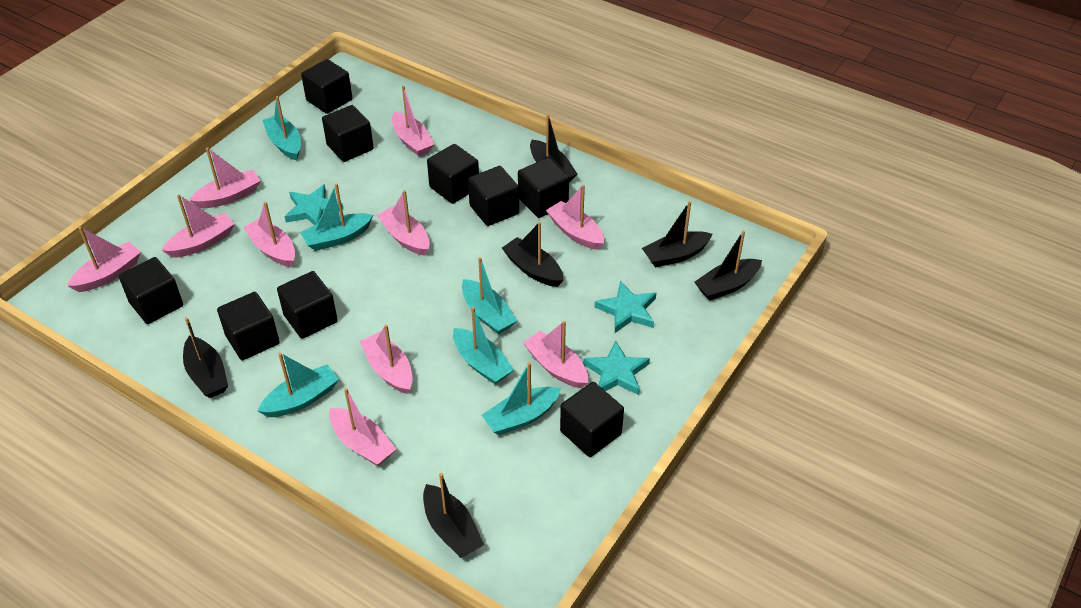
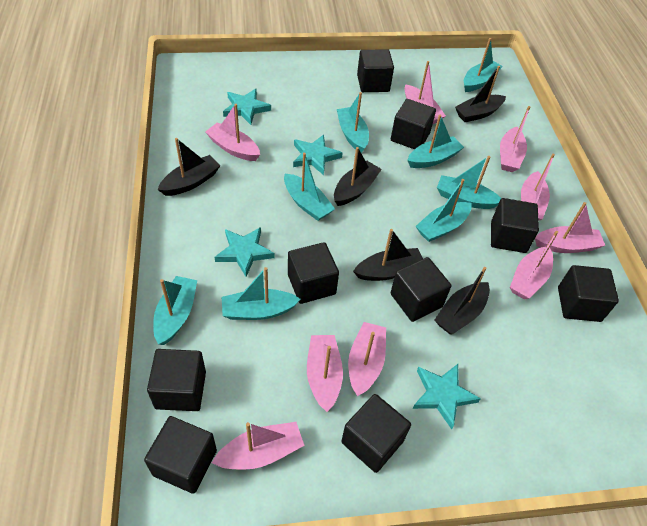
black boat: 6 -> 5
pink boat: 10 -> 9
turquoise boat: 6 -> 8
turquoise star: 3 -> 4

